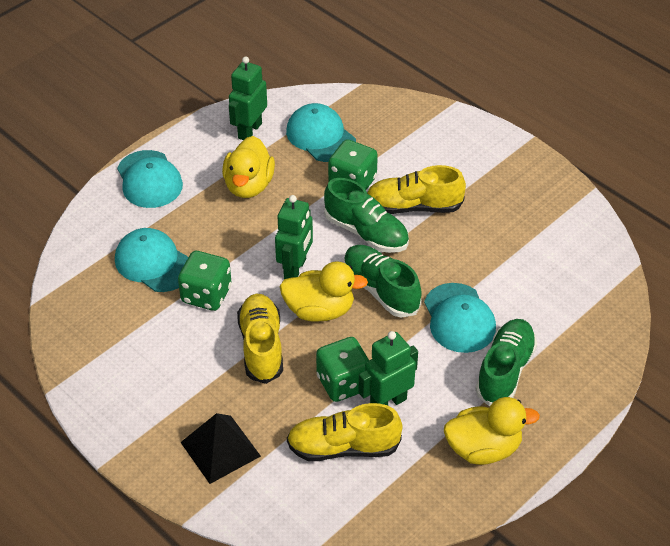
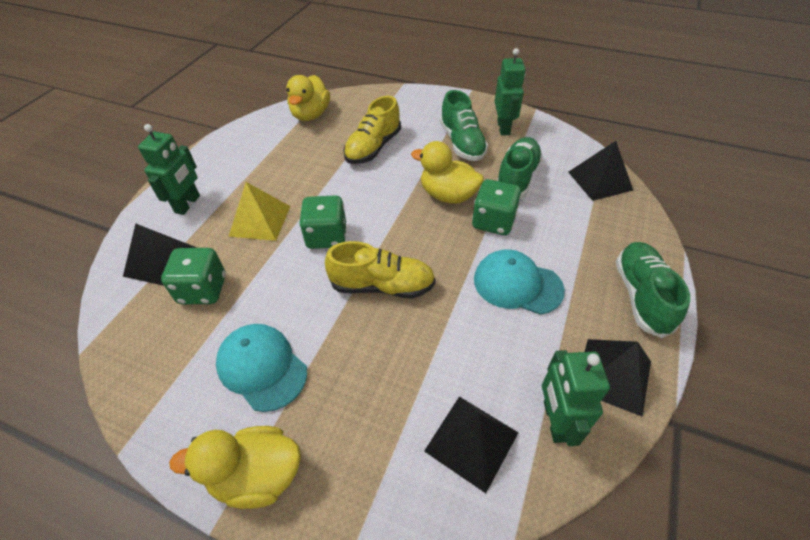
black pyramid: 1 -> 4
turquoise cap: 4 -> 2
yellow pyramid: 0 -> 1
yellow shoe: 3 -> 2

